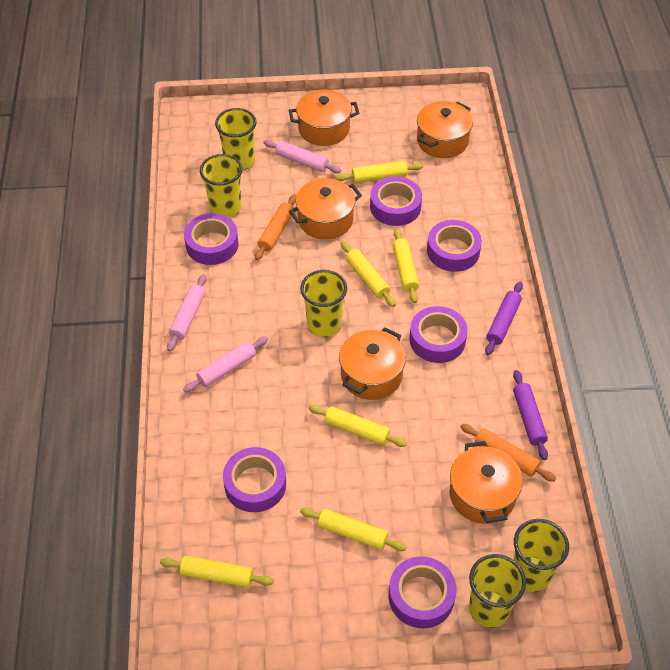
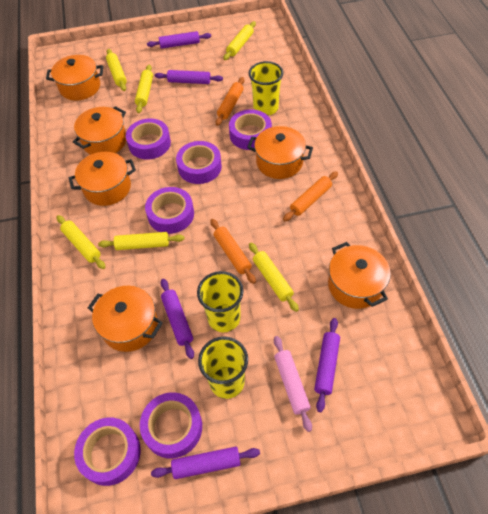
orange pot: 5 -> 6
orange rolling pin: 2 -> 3
pink rolling pin: 3 -> 1
purple rolling pin: 2 -> 5
yellow cup: 5 -> 3

